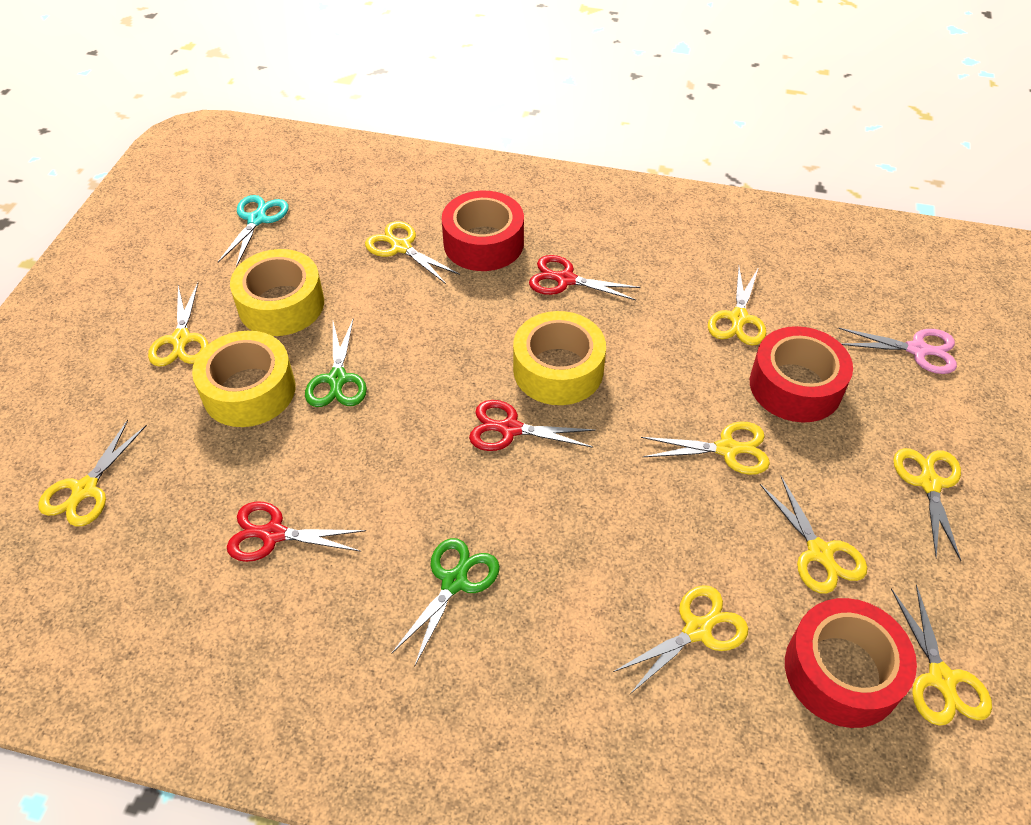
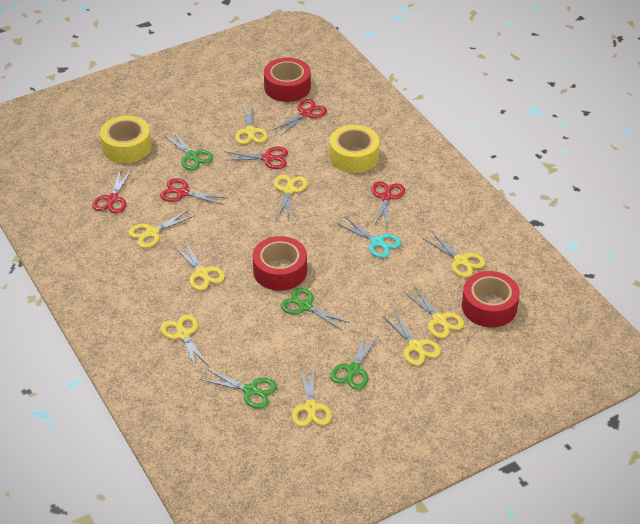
green scissors: 2 -> 4
pink scissors: 1 -> 0
red scissors: 3 -> 5
yellow tape: 3 -> 2

